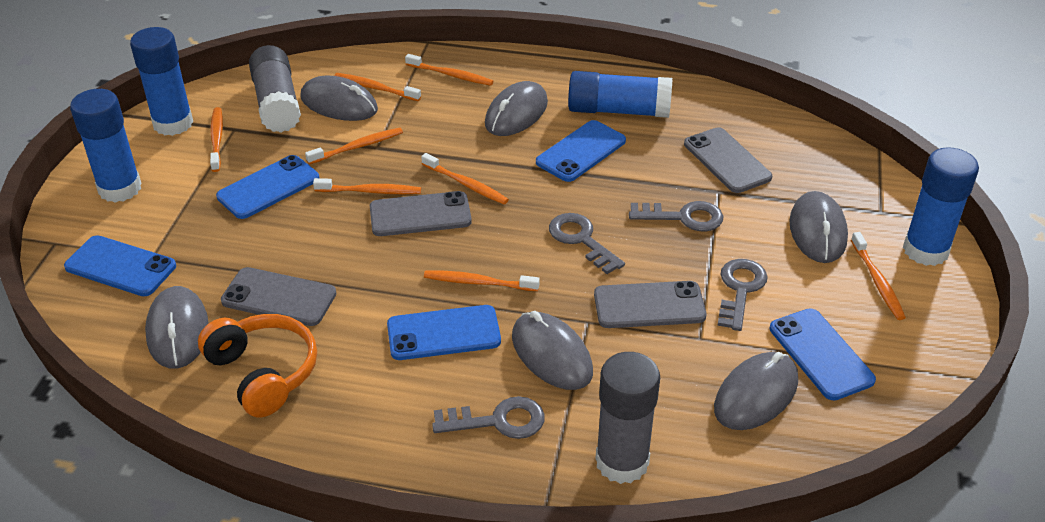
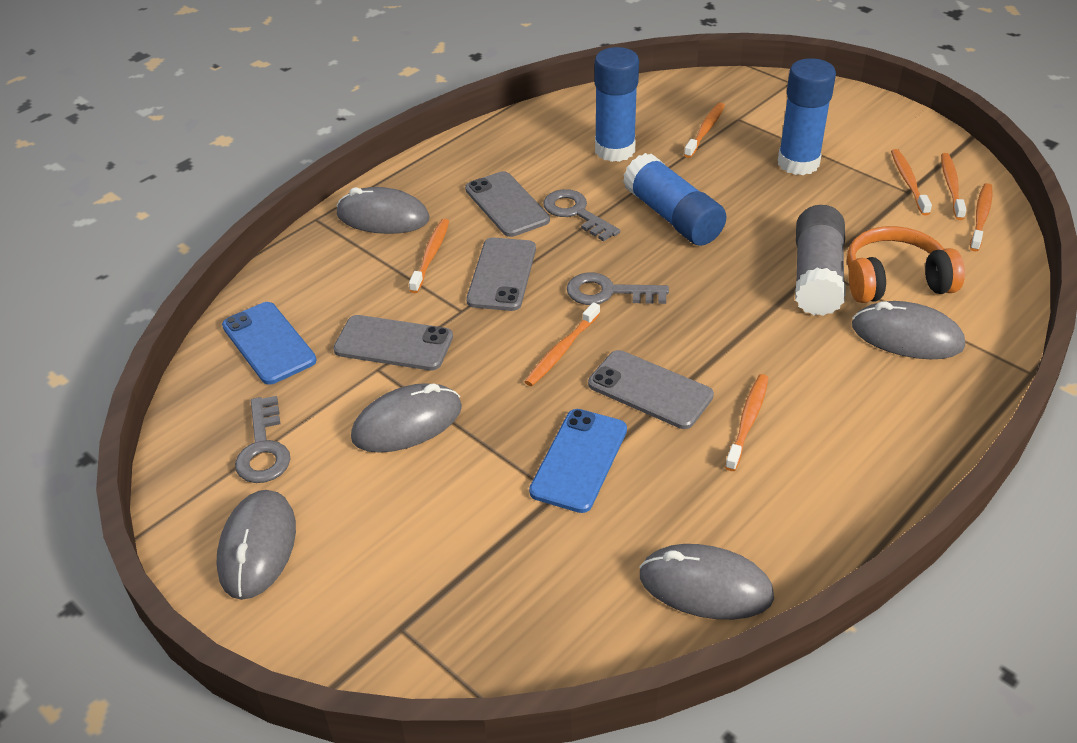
blue glue stick: 4 -> 3
blue phone: 5 -> 2
grey glue stick: 2 -> 1
grey key: 4 -> 3
grey mouse: 6 -> 5
orange toothbrush: 8 -> 7

